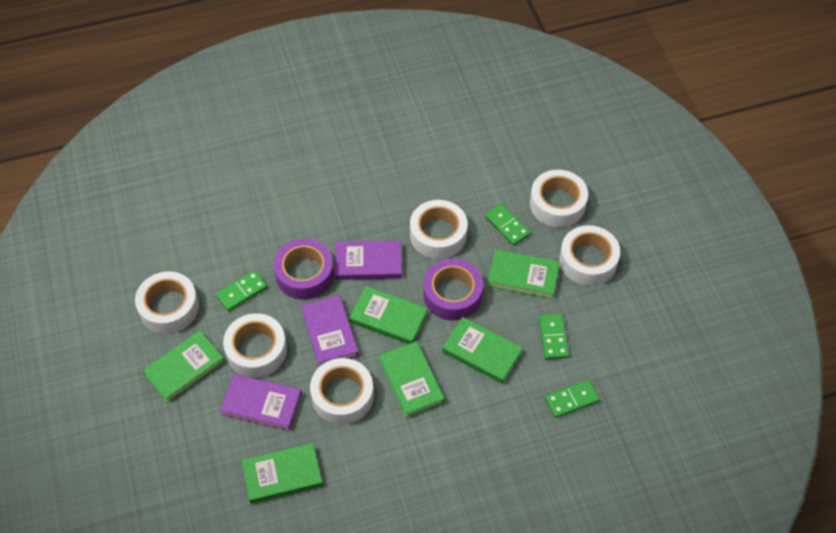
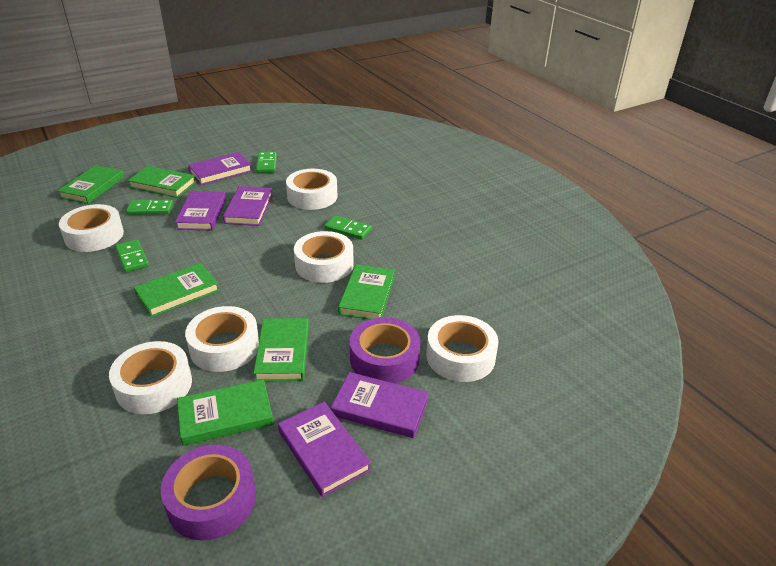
purple book: 3 -> 5

